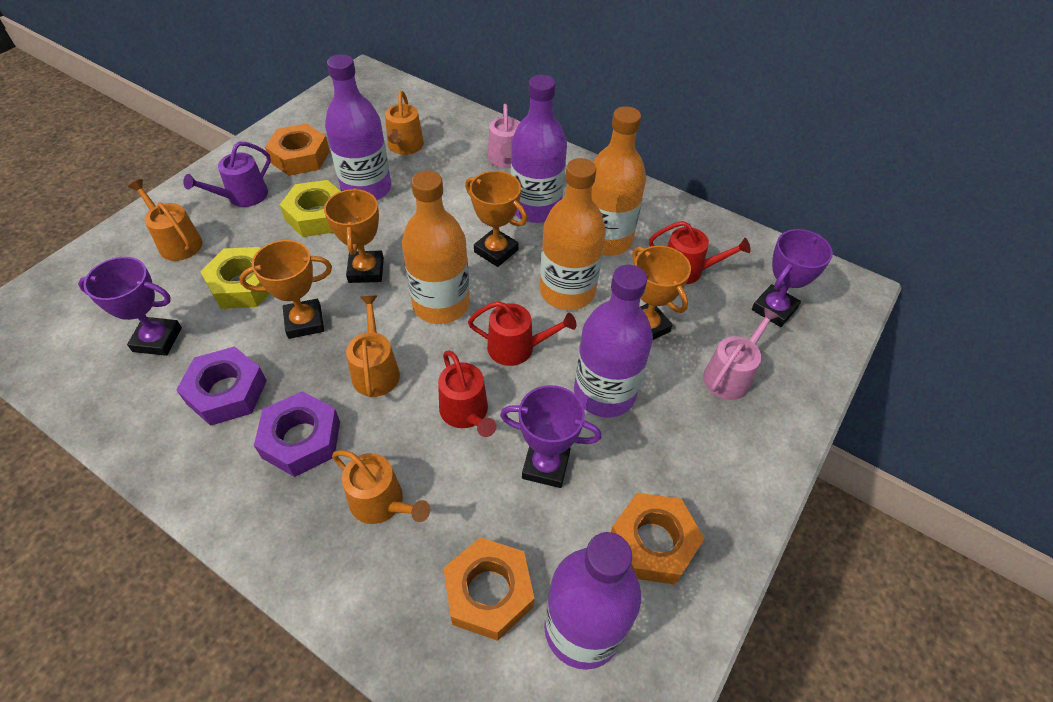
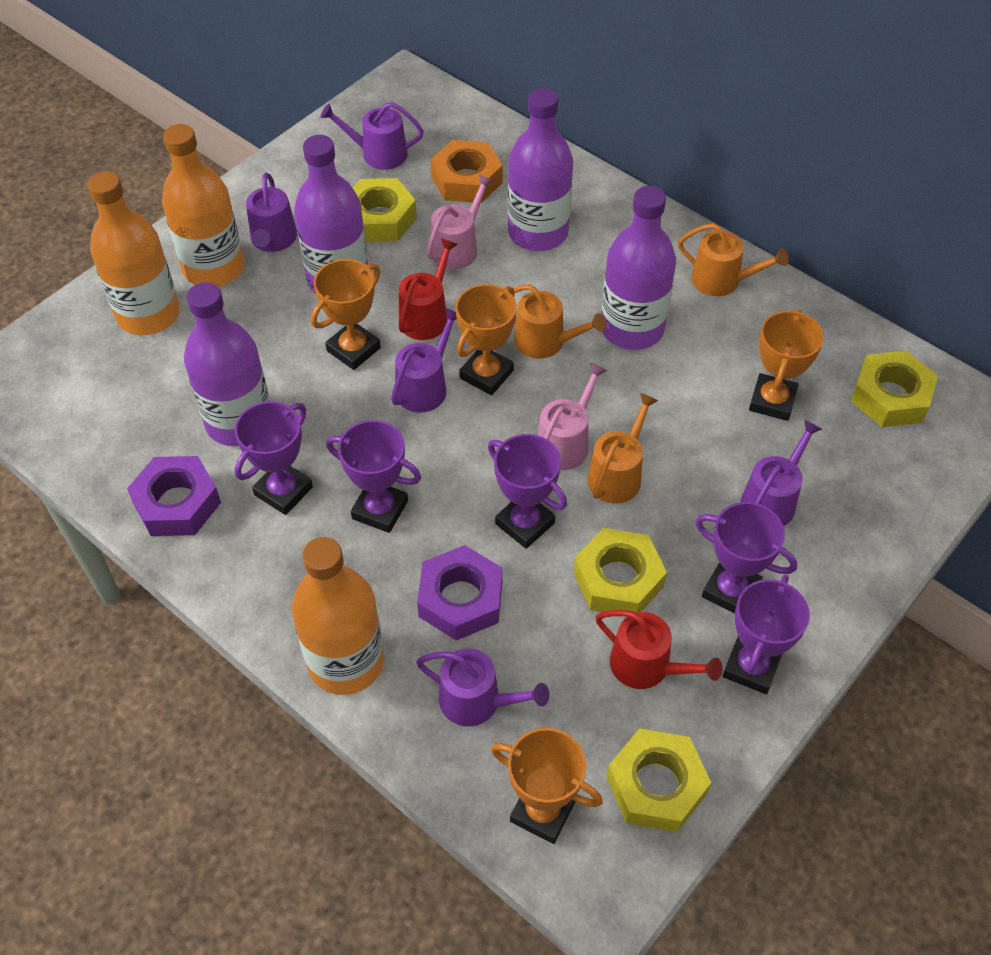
orange nut: 3 -> 1
orange watering can: 4 -> 3
purple trophy: 3 -> 5
purple watering can: 1 -> 5
red watering can: 3 -> 2
yellow nut: 2 -> 4

